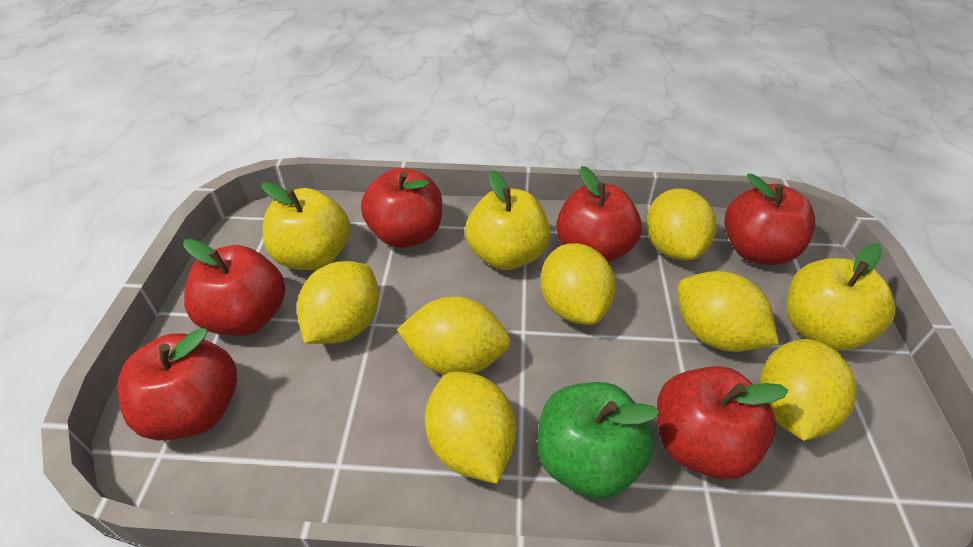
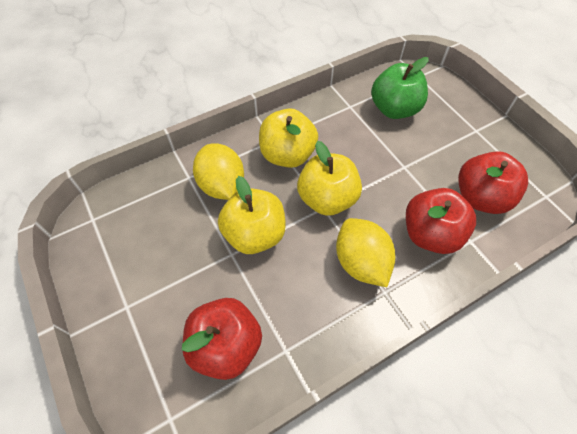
red apple: 6 -> 3
yellow lemon: 7 -> 2

